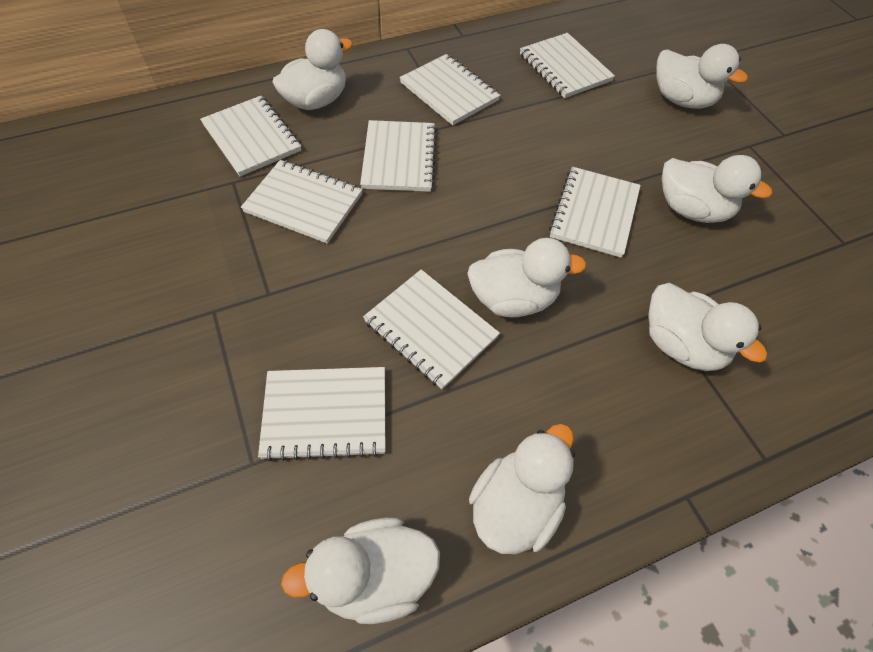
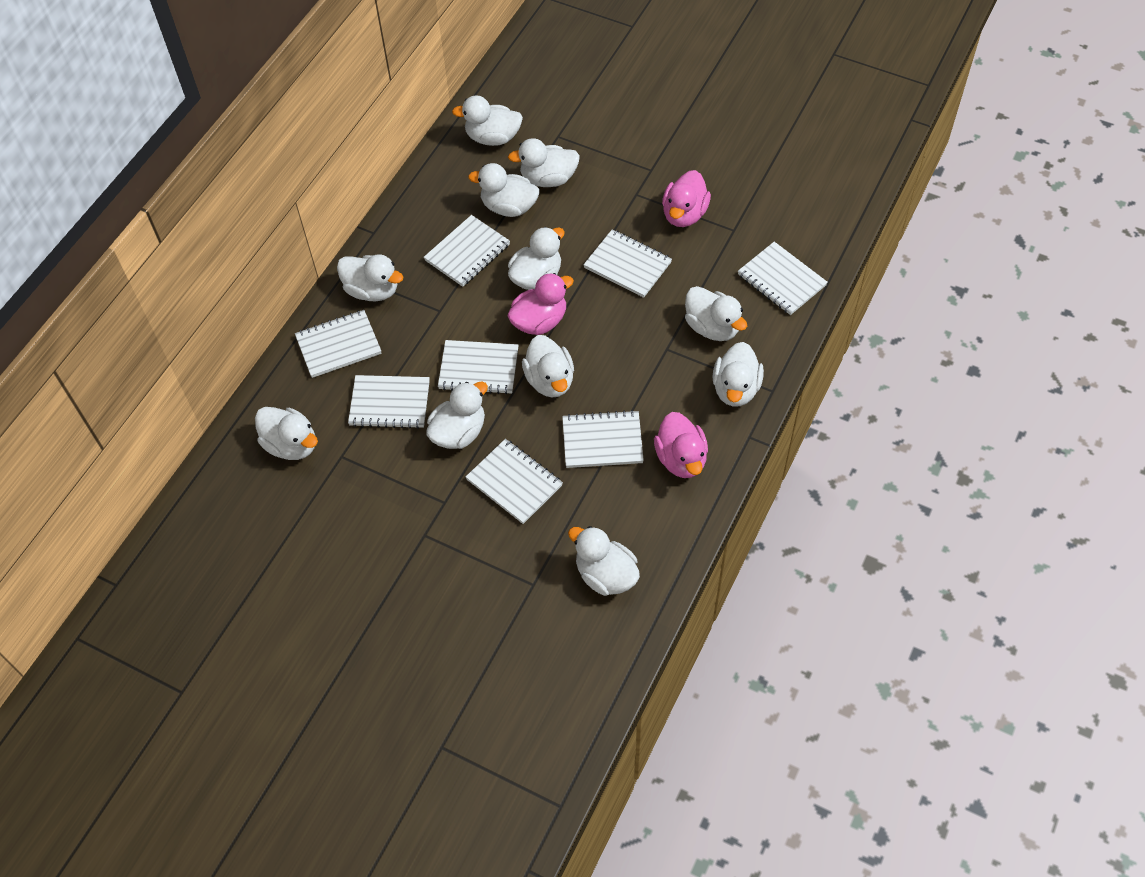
pink duck: 0 -> 3
white duck: 7 -> 11

